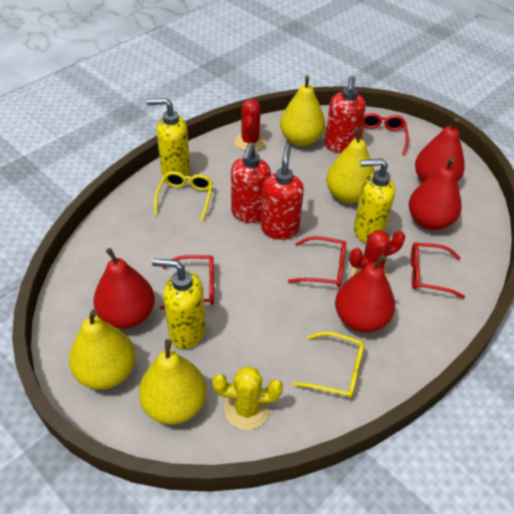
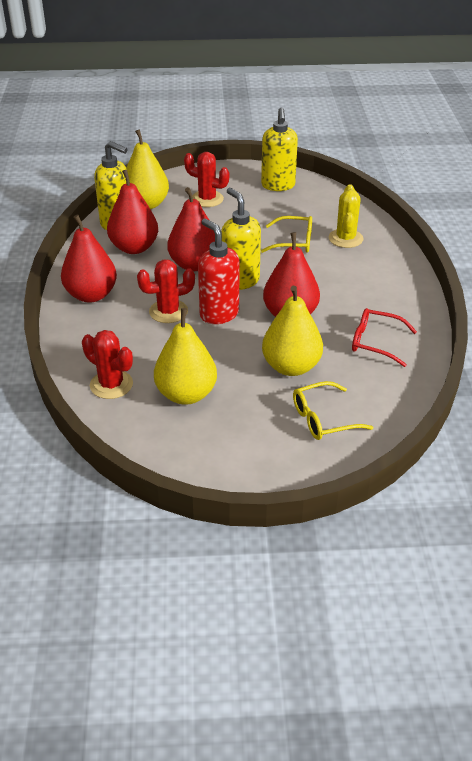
red cactus: 2 -> 3
red glasses: 4 -> 1
red soap dispenser: 3 -> 1
yellow pear: 4 -> 3

